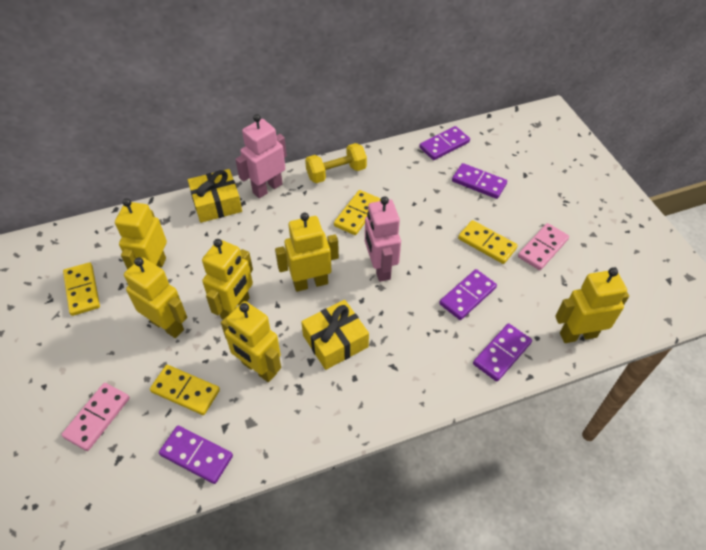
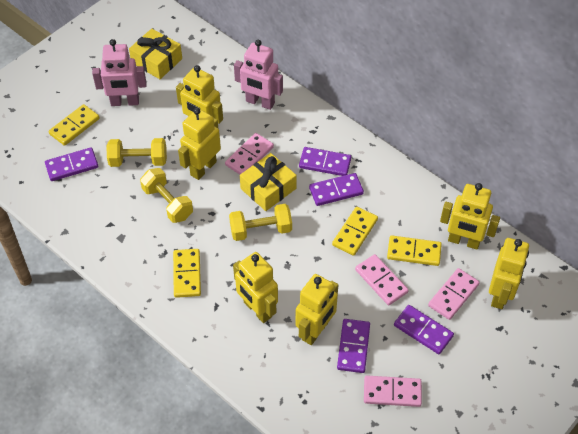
pink domino: 2 -> 4
yellow dumbbell: 1 -> 3

